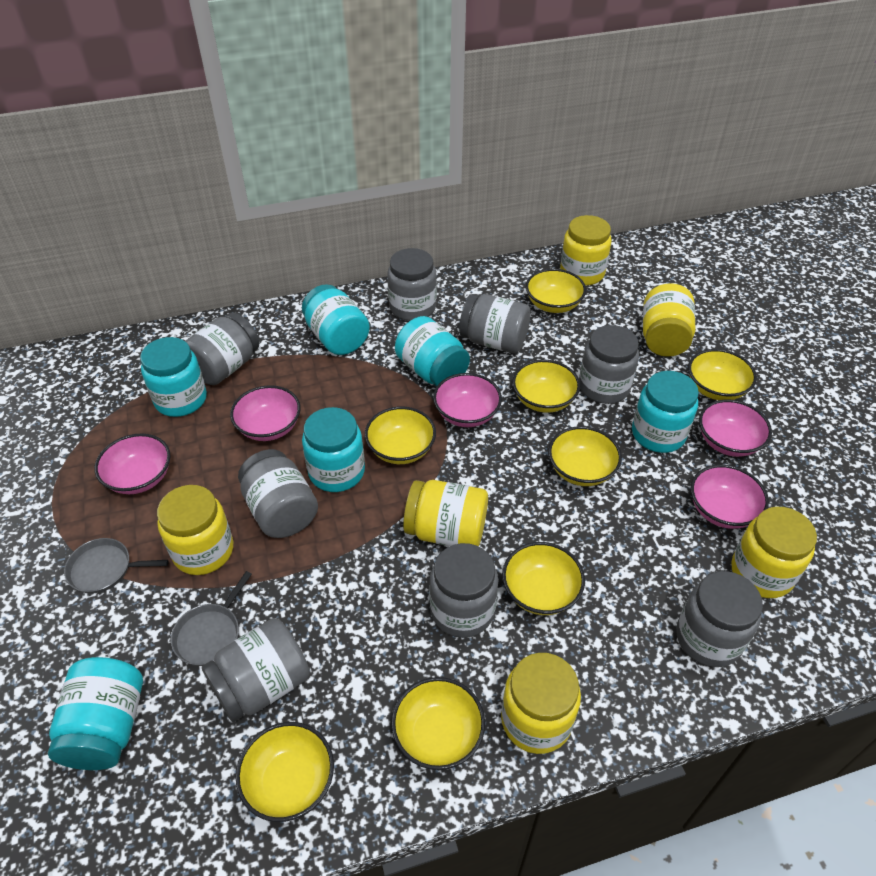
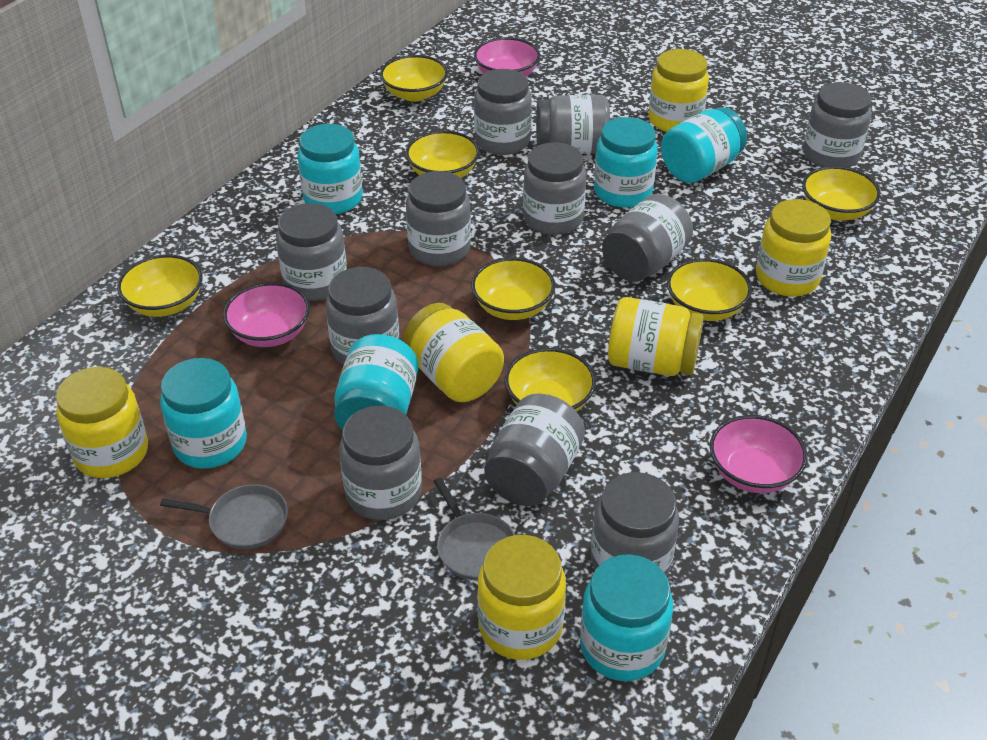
grey jar: 8 -> 11
pink bowl: 5 -> 3
yellow bowl: 8 -> 7

